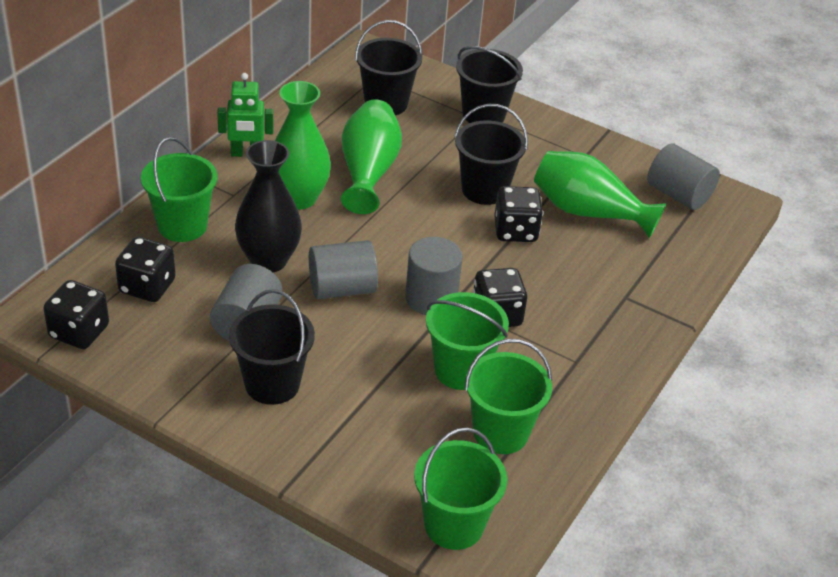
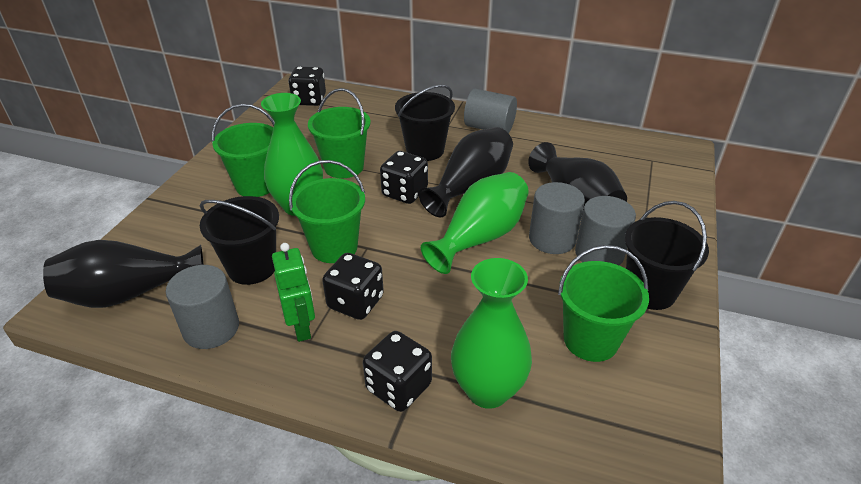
black bucket: 4 -> 3
black vase: 1 -> 3

